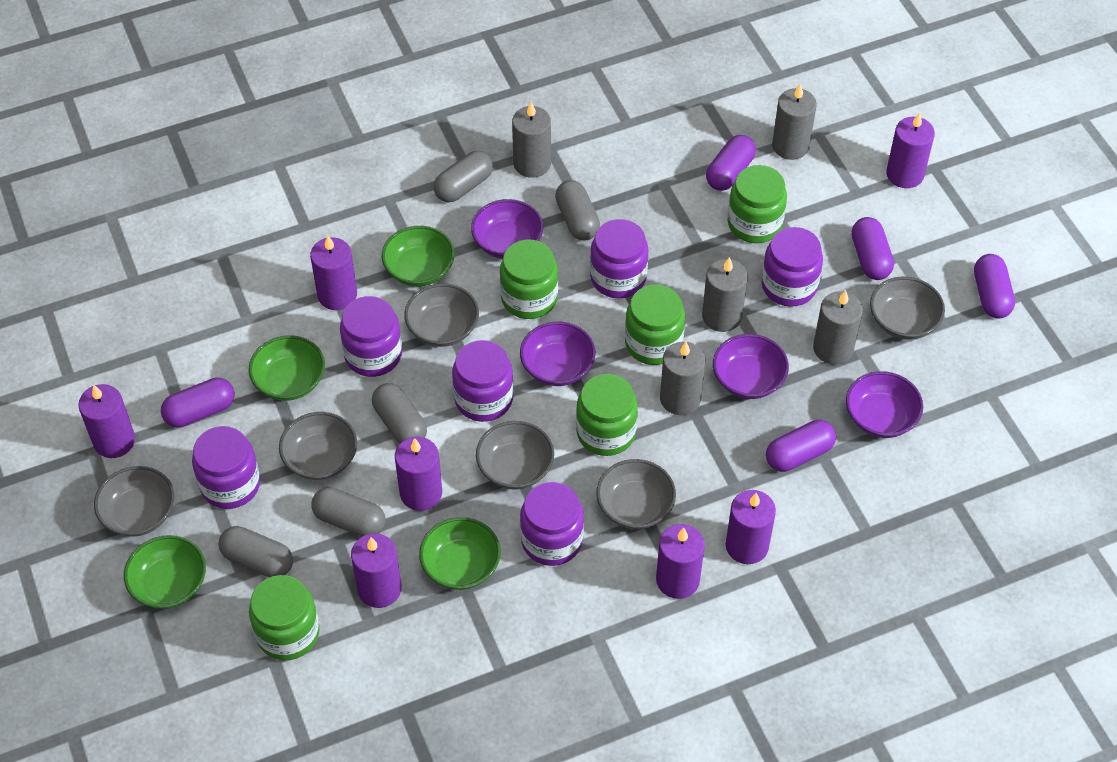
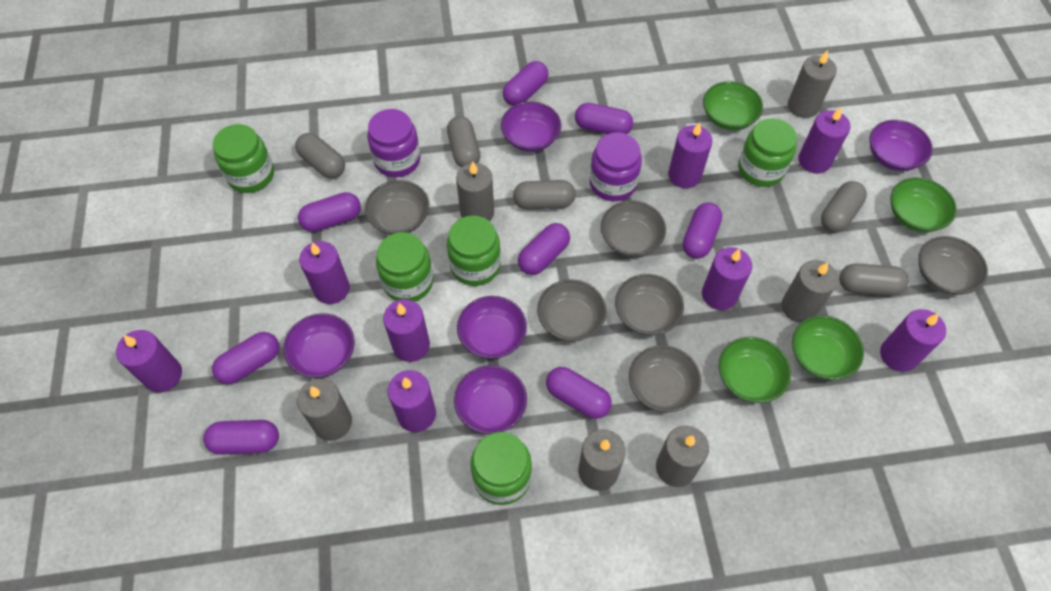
grey candle: 5 -> 6
purple bowl: 4 -> 5
purple candle: 7 -> 8
purple capsule: 5 -> 8
purple jar: 6 -> 2

